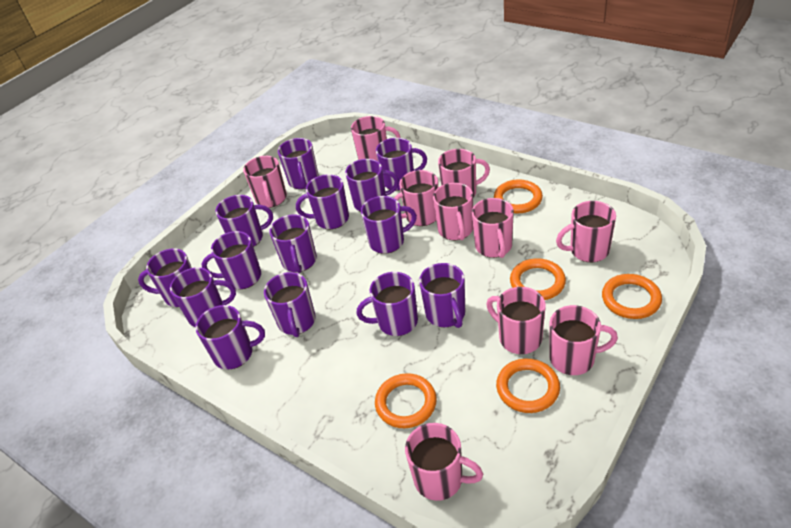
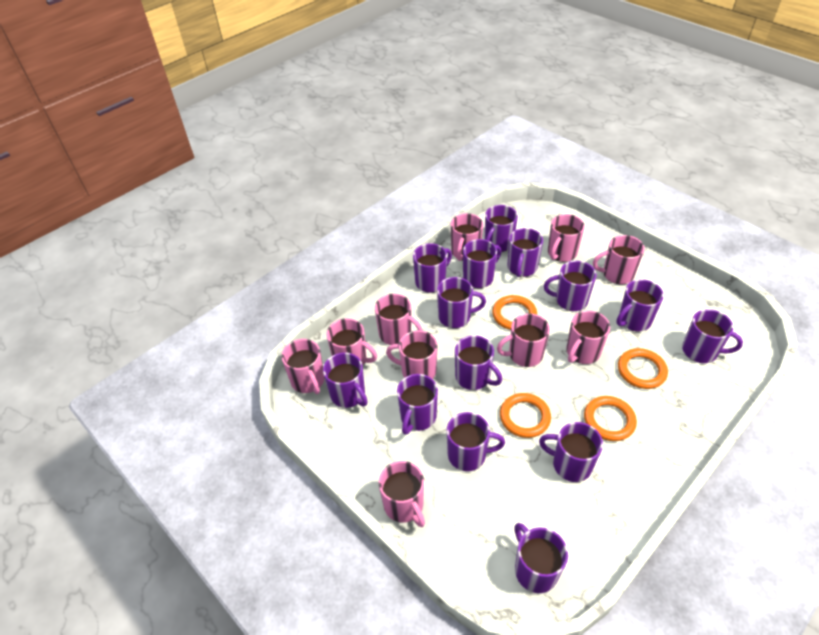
orange ring: 5 -> 4

